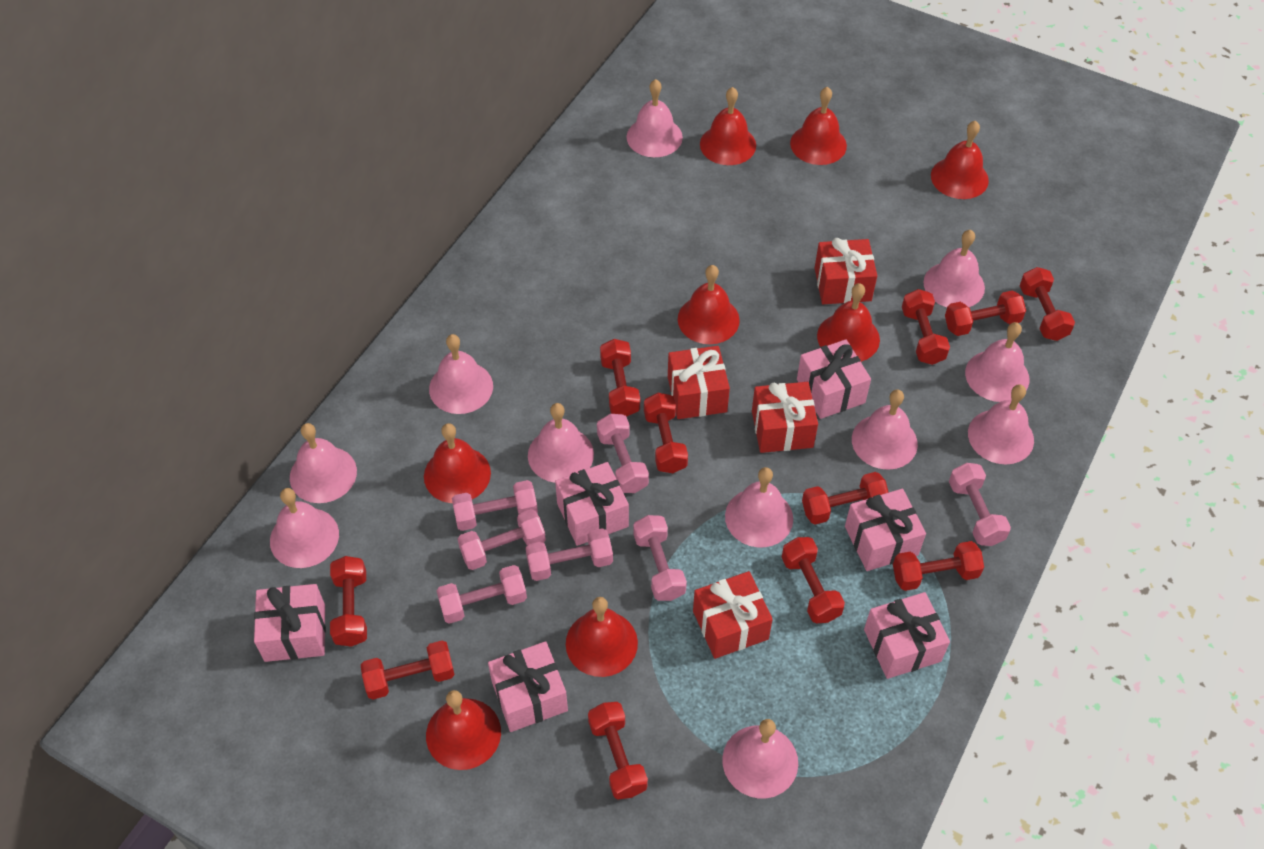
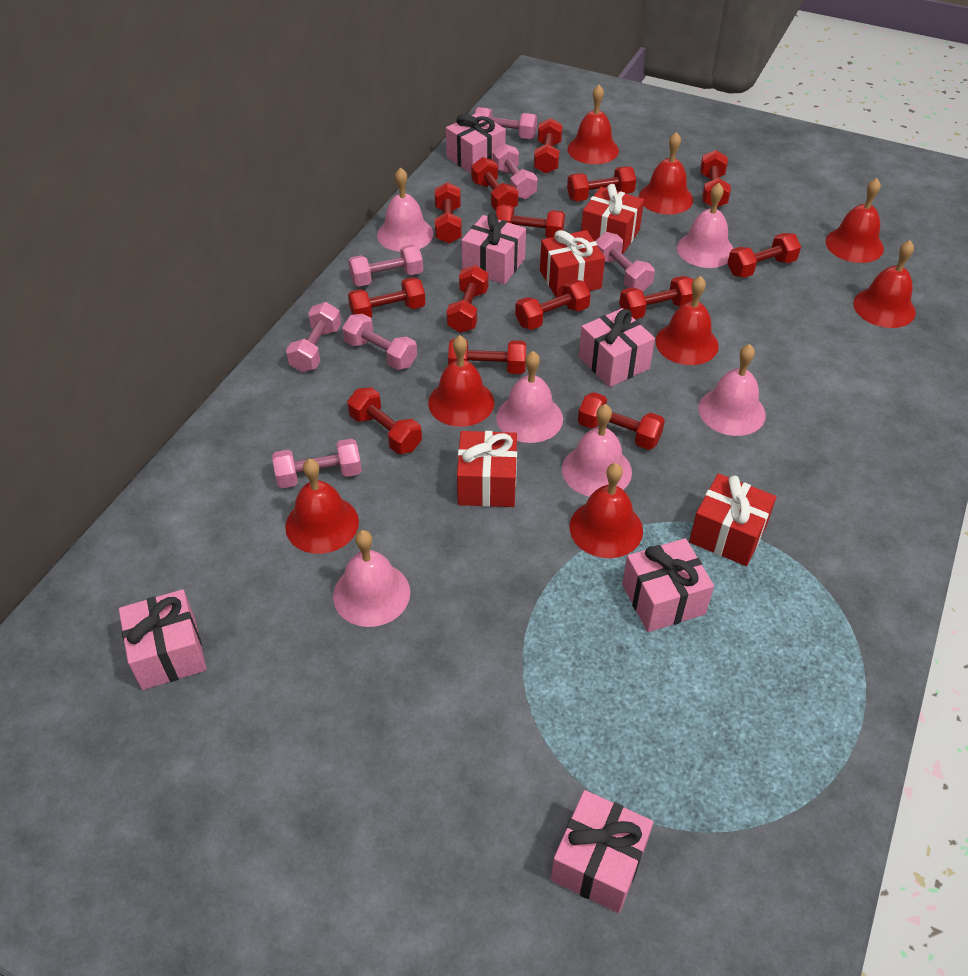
pink bell: 11 -> 6
red dumbbell: 11 -> 14

